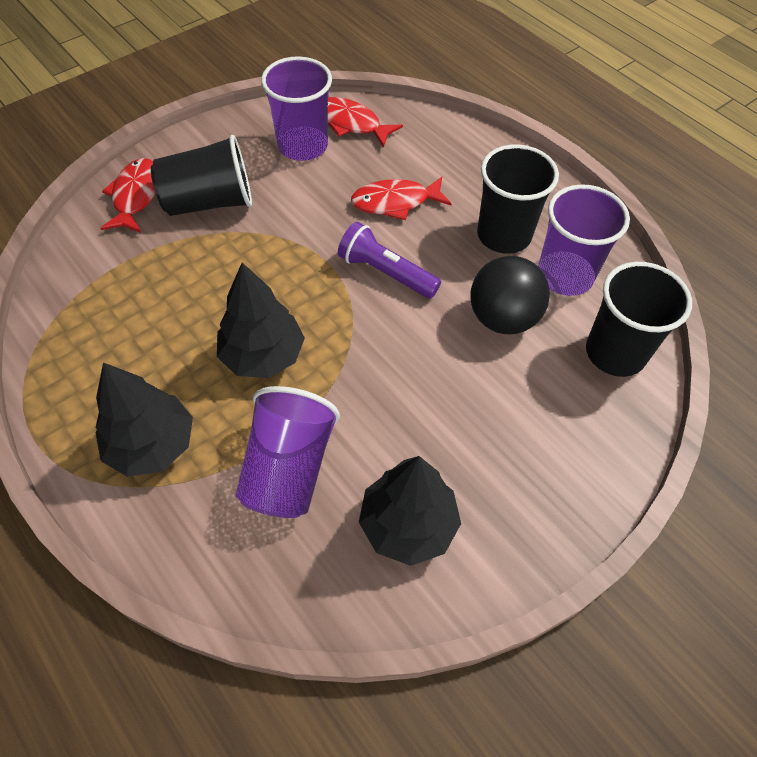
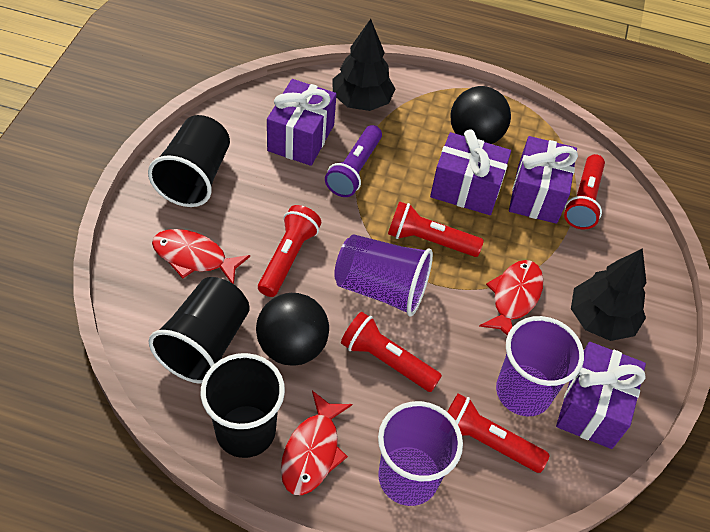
black ball: 1 -> 2
black tree: 3 -> 2
purple gift: 0 -> 4
red flashlight: 0 -> 5

